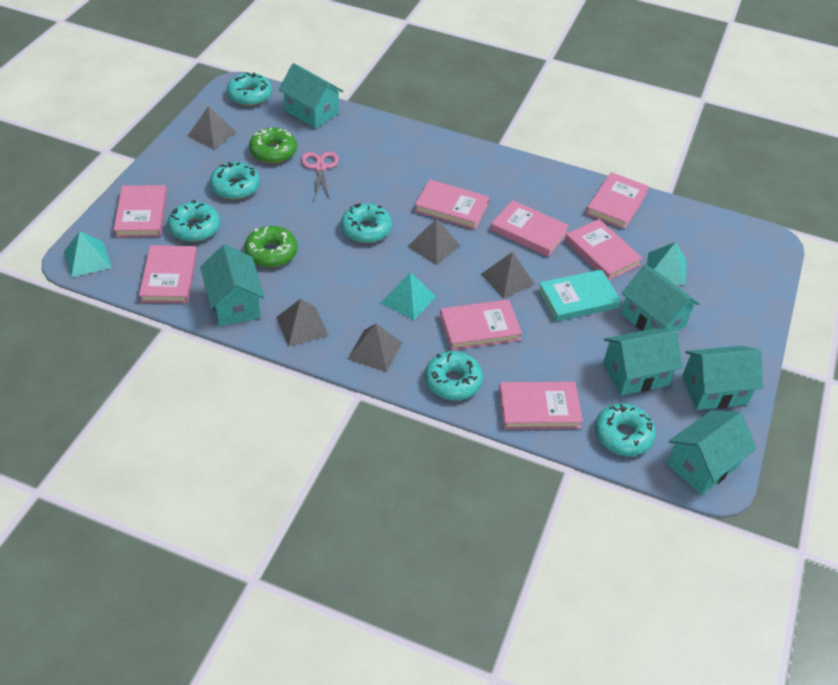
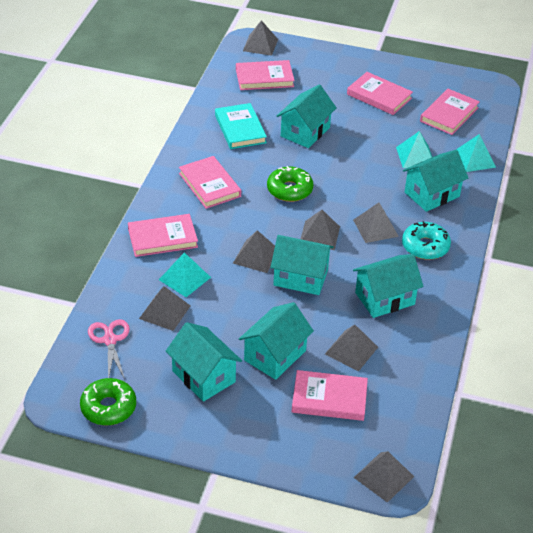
grey pyramid: 5 -> 7
pink book: 8 -> 6
turquoise donut: 6 -> 1

